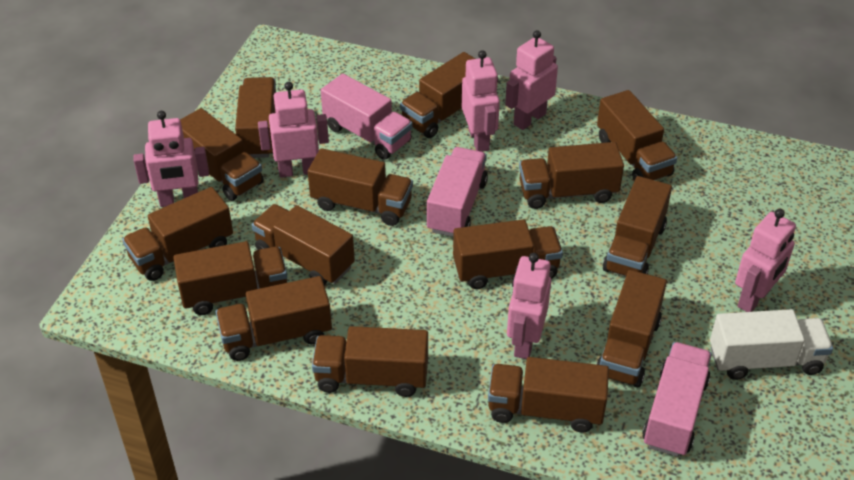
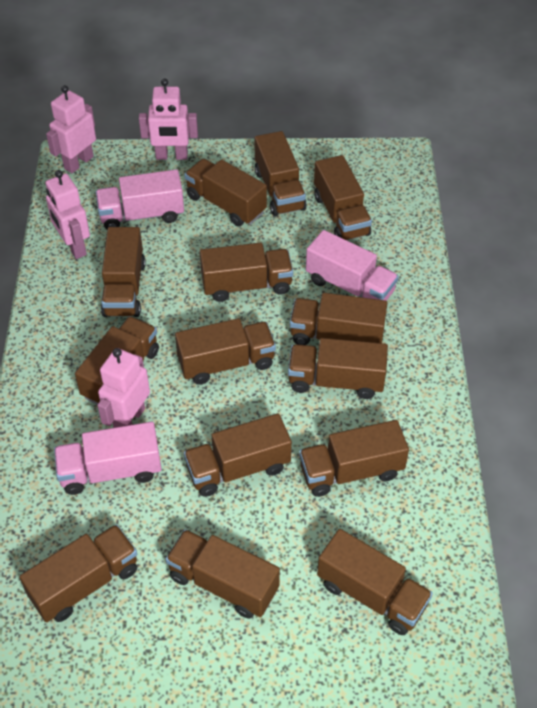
brown truck: 15 -> 14
pink robot: 6 -> 4
white truck: 1 -> 0

